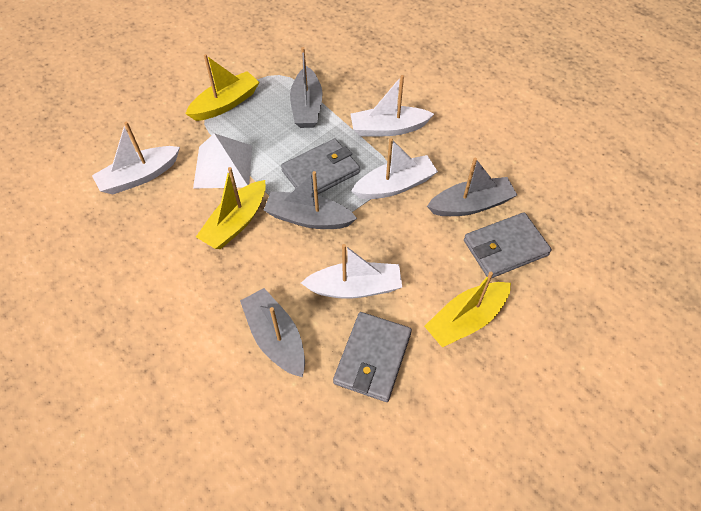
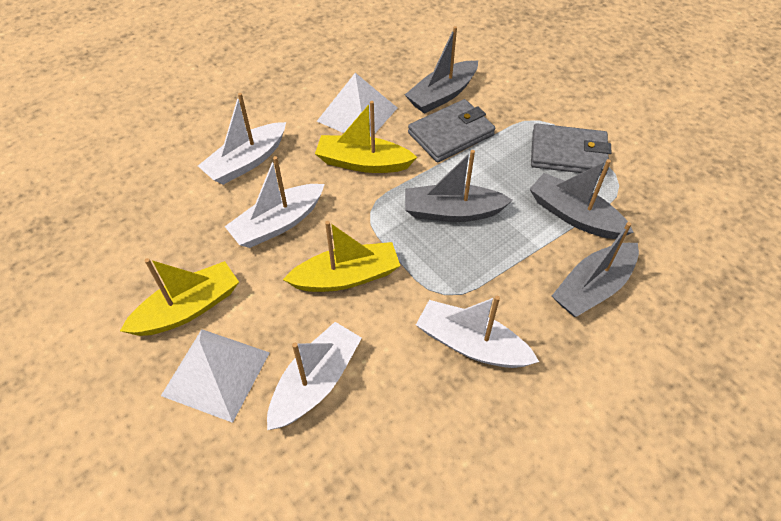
grey wallet: 3 -> 2
white pyramid: 1 -> 2

